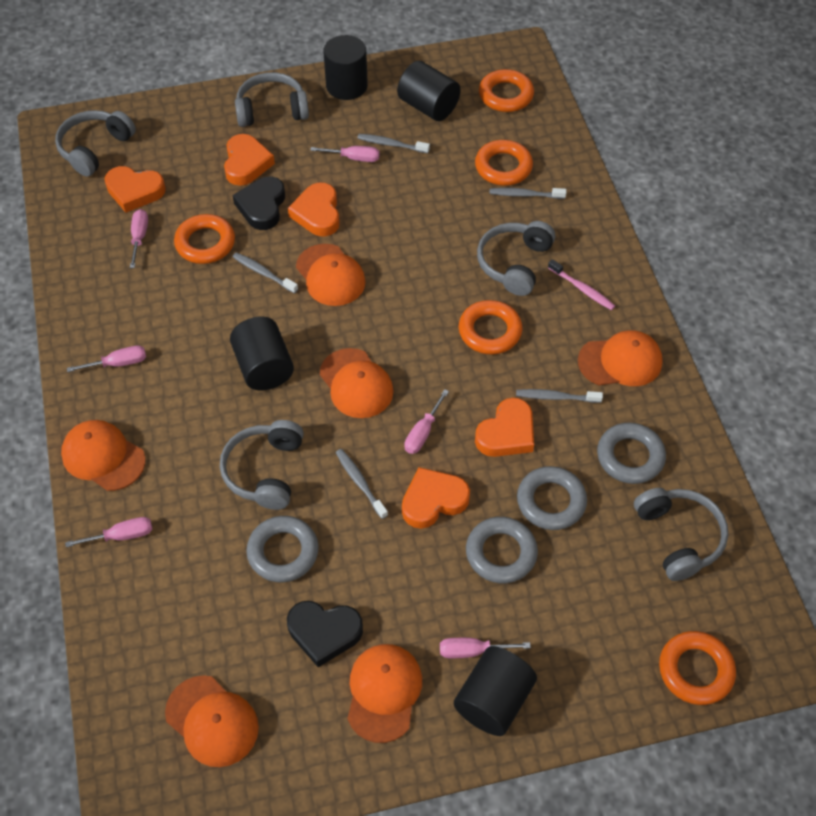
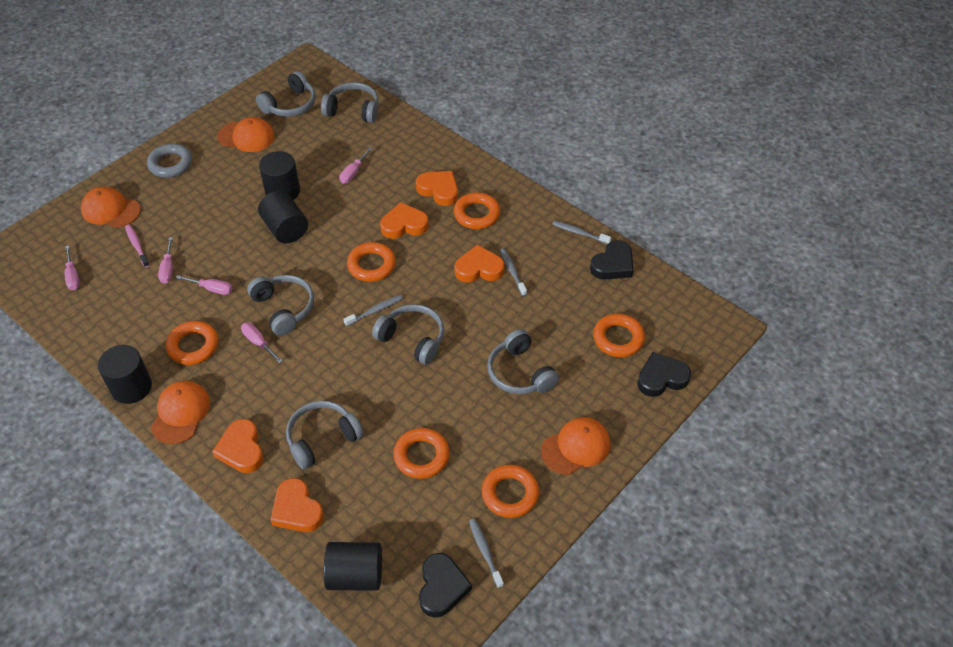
black heart: 2 -> 3
grey headphones: 5 -> 6
grey ring: 4 -> 1
grey toothbrush: 5 -> 4
orange cap: 6 -> 4
orange ring: 5 -> 6
pink screwdriver: 6 -> 5

